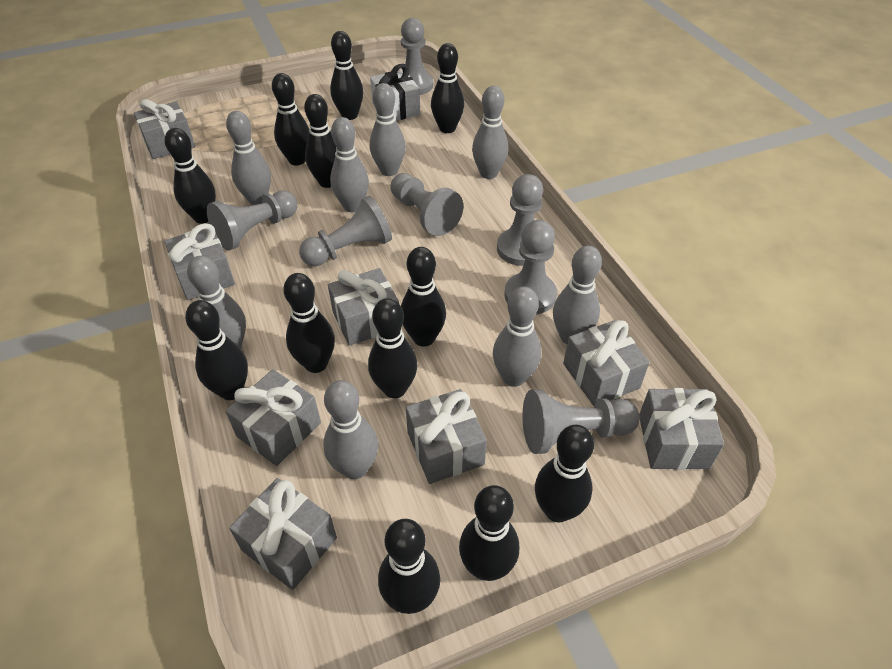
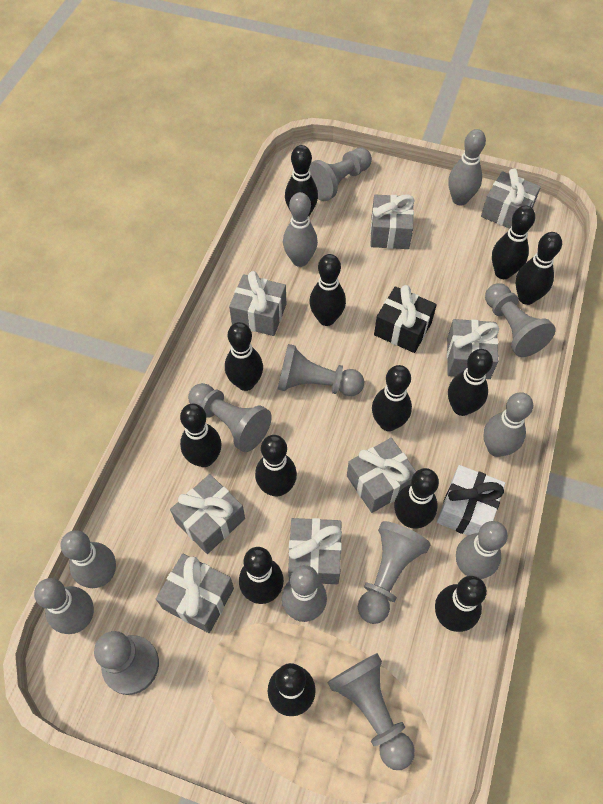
black bowling pin: 12 -> 13
black gift: 0 -> 1
grey bowling pin: 8 -> 7

